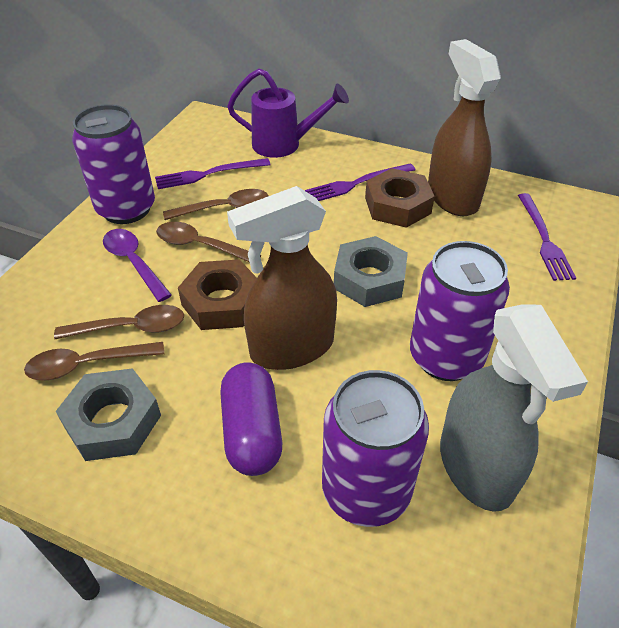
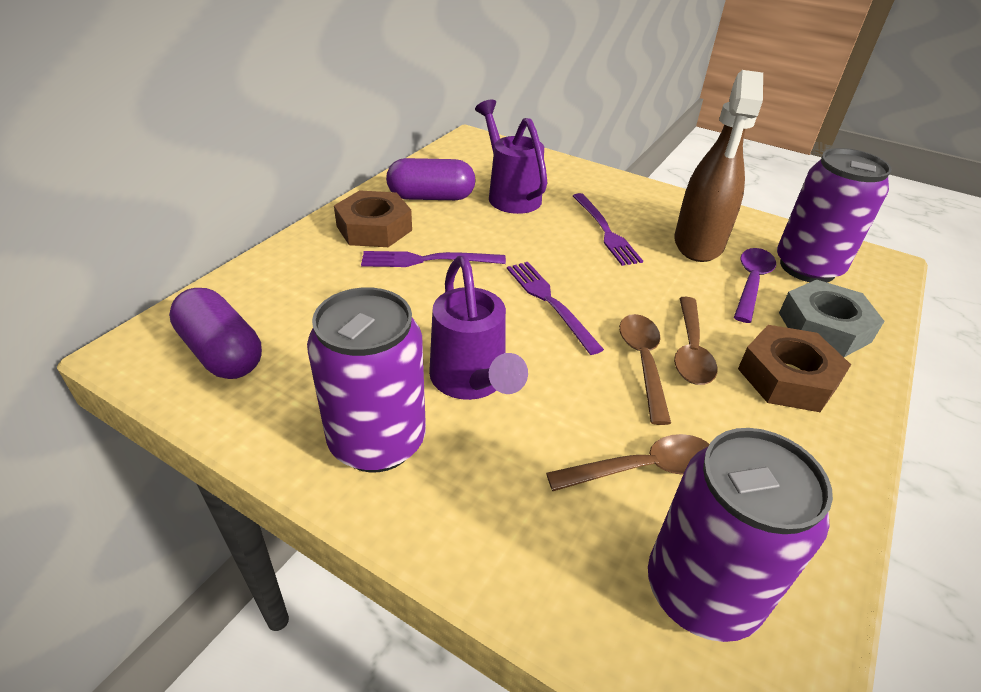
brown spoon: 4 -> 3
brown spray bottle: 2 -> 1
grey nut: 2 -> 1
grey spray bottle: 1 -> 0
purple capsule: 1 -> 2
purple watering can: 1 -> 2

